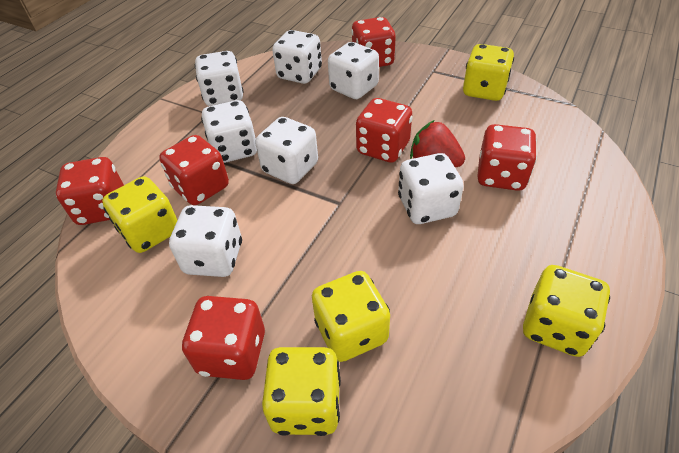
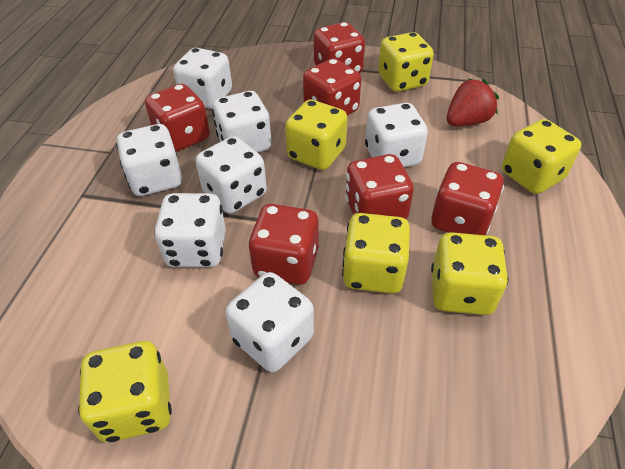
yellow dice: 5 -> 6

